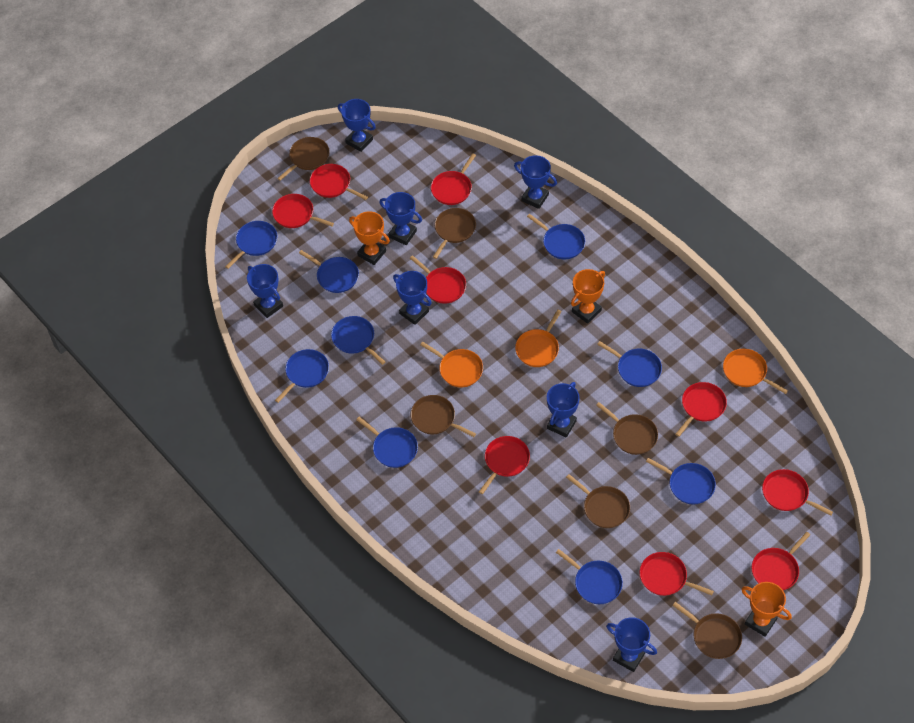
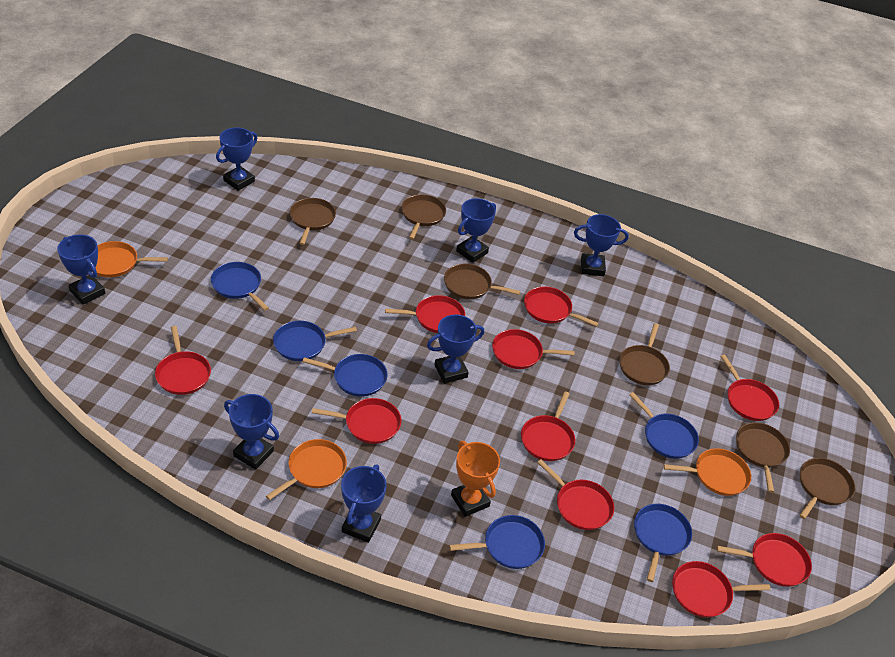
blue pan: 9 -> 6
orange trophy: 3 -> 1
red pan: 9 -> 10

